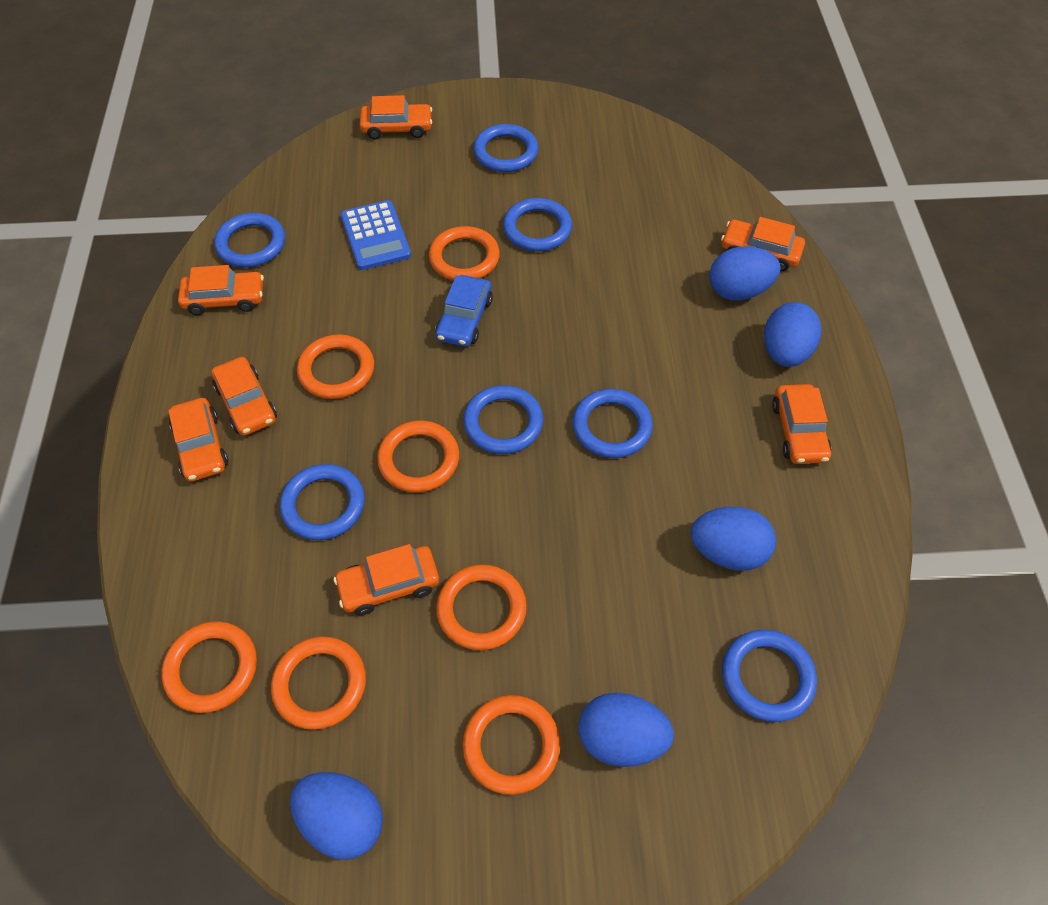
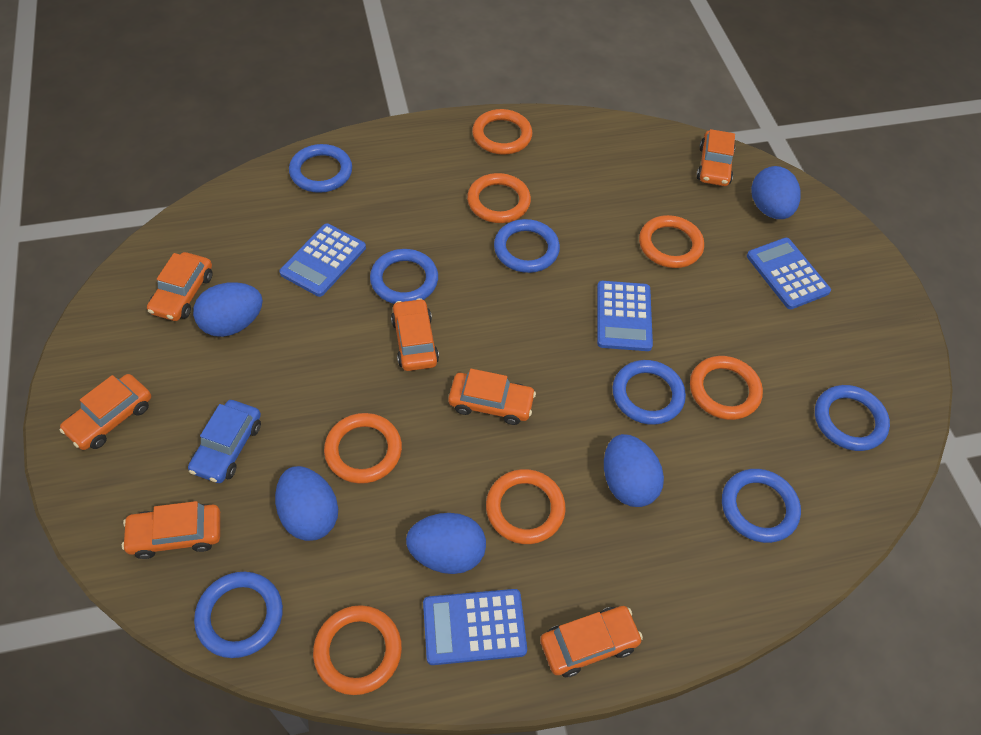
blue calculator: 1 -> 4

